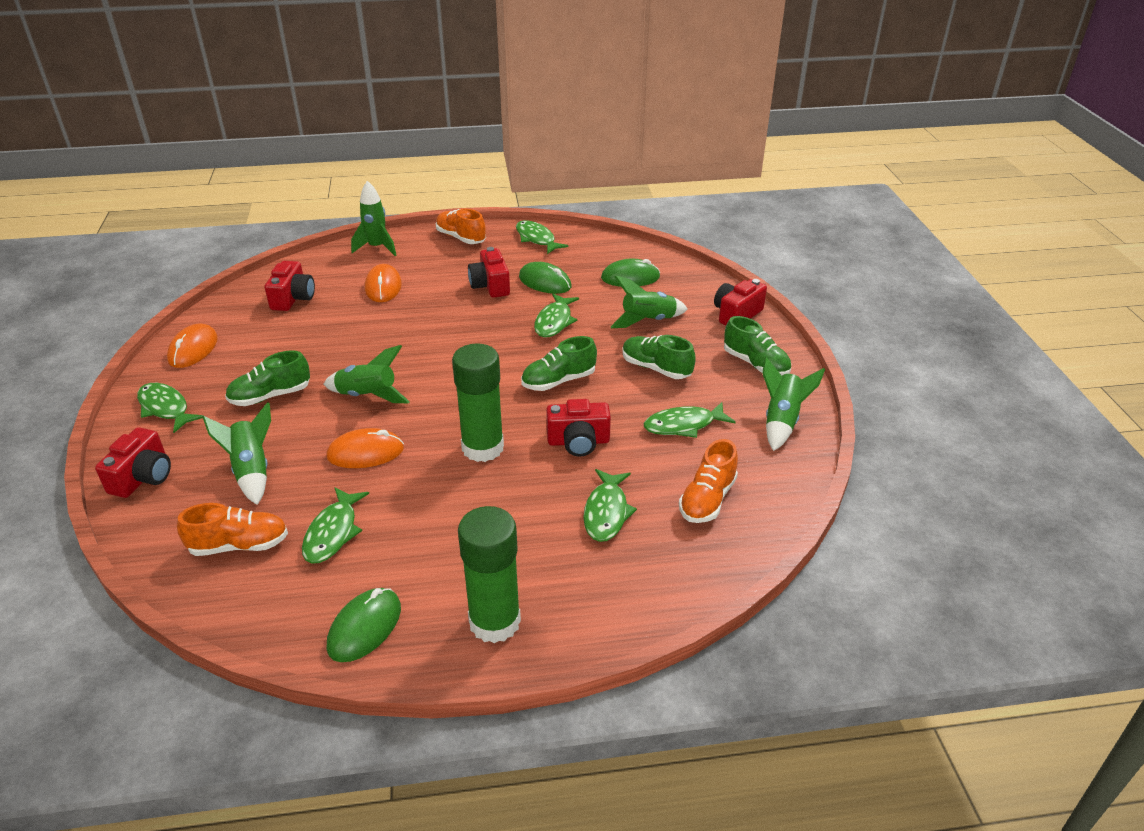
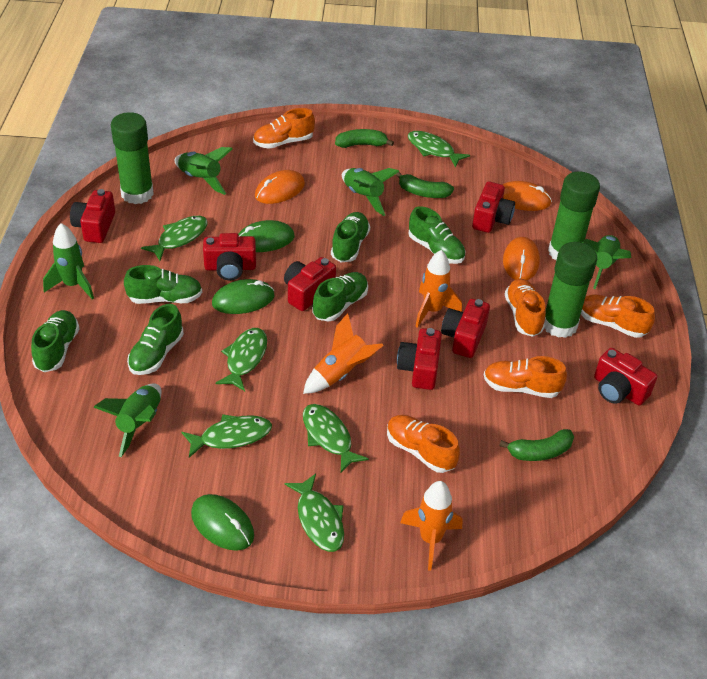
green banana: 0 -> 3
green glue stick: 2 -> 3
green shoe: 4 -> 6
orange rocket: 0 -> 3
orange shoe: 3 -> 5
red camera: 5 -> 7

